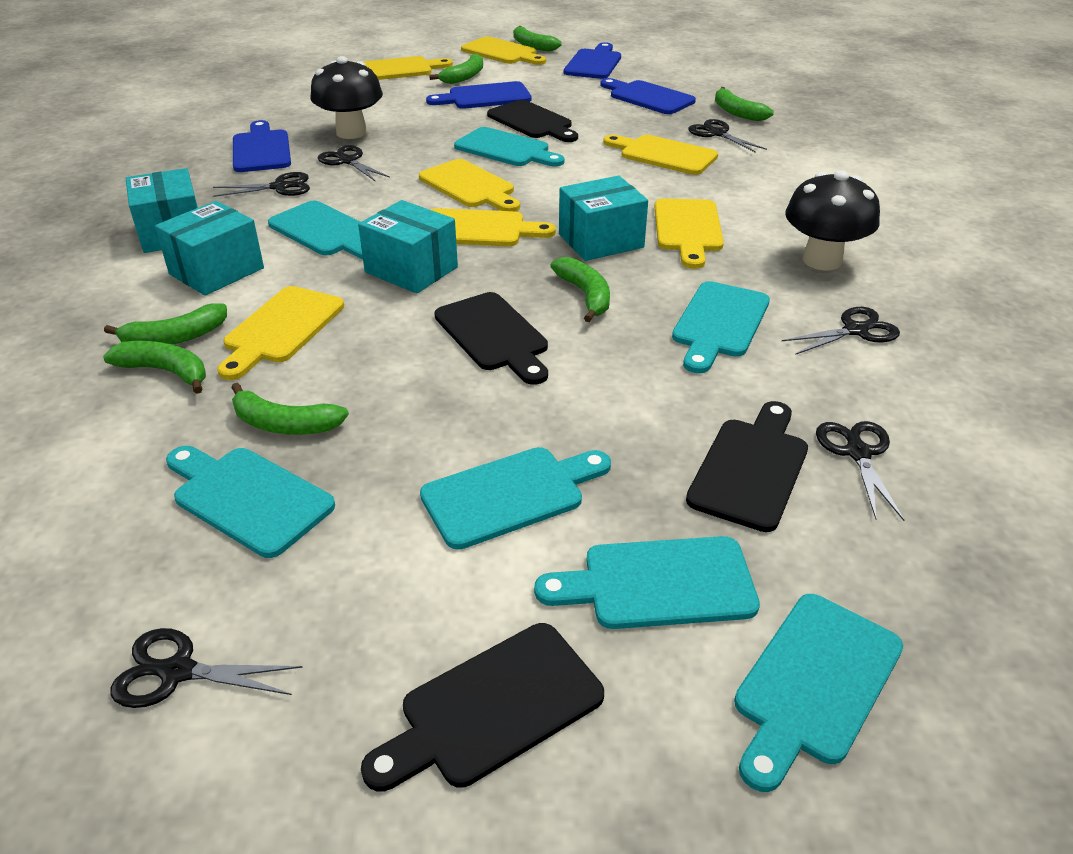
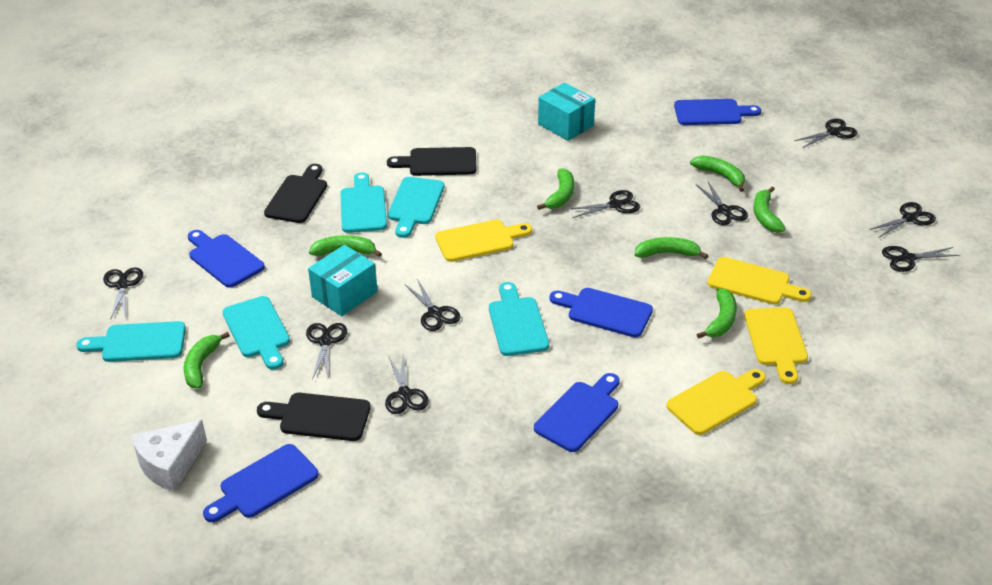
black cutting board: 4 -> 3
black mushroom: 2 -> 0
black scissors: 6 -> 9
blue cutting board: 4 -> 5
turquoise box: 4 -> 2
turquoise cutting board: 7 -> 5
white cheese: 0 -> 1
yellow cutting board: 7 -> 4

